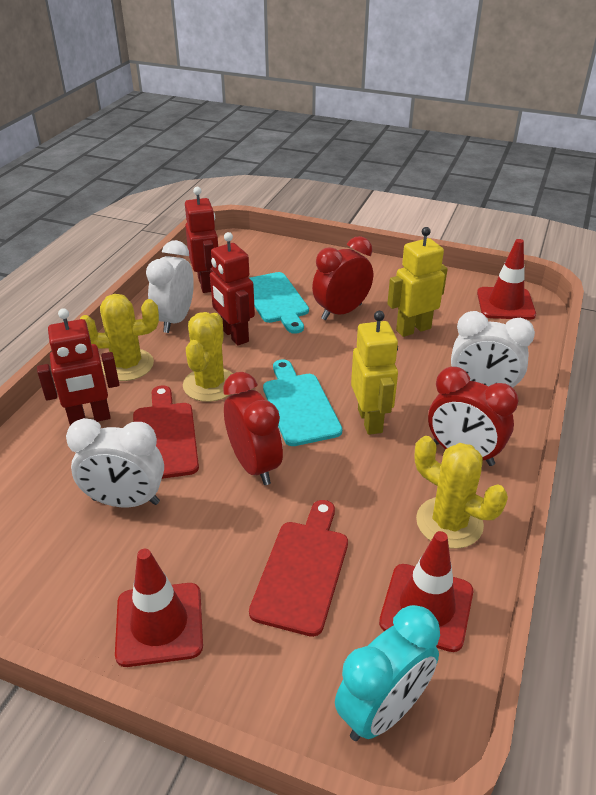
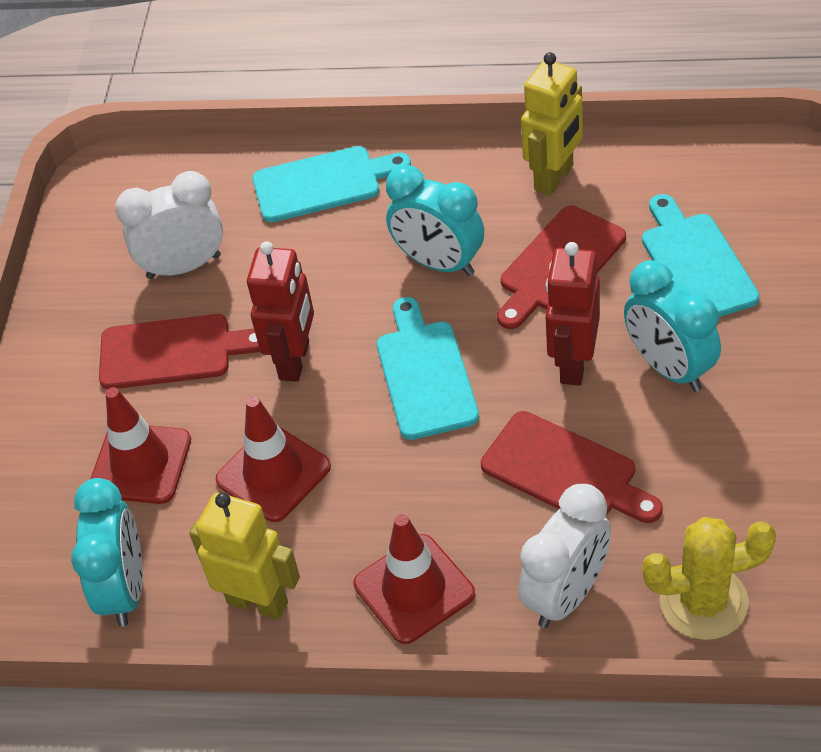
red clock: 3 -> 0
red cutting board: 2 -> 3
red robot: 3 -> 2
turquoise clock: 1 -> 3
turquoise cutting board: 2 -> 3
white clock: 3 -> 2
yellow cactus: 3 -> 1

